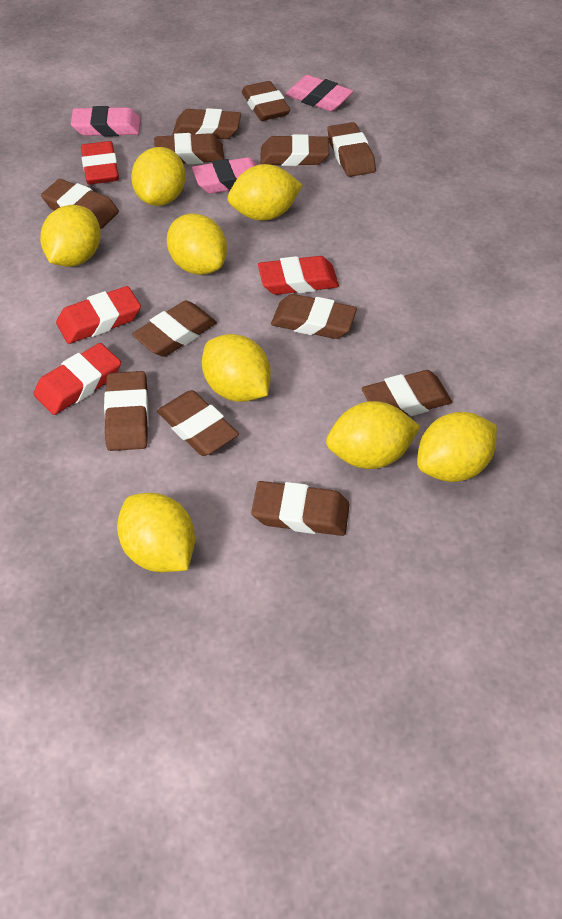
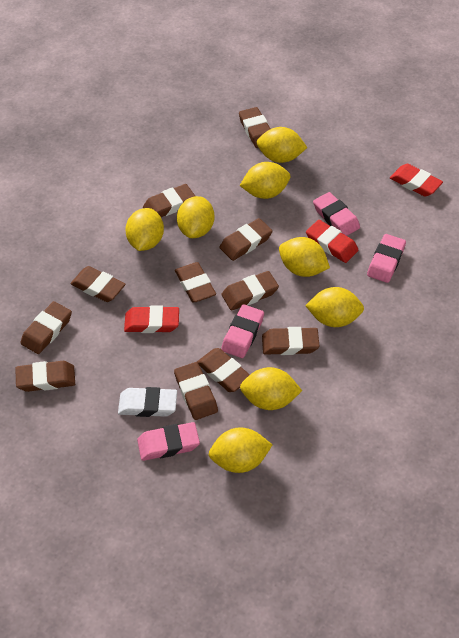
brown eraser: 12 -> 11
pink eraser: 3 -> 4
red eraser: 4 -> 3
white eraser: 0 -> 1

